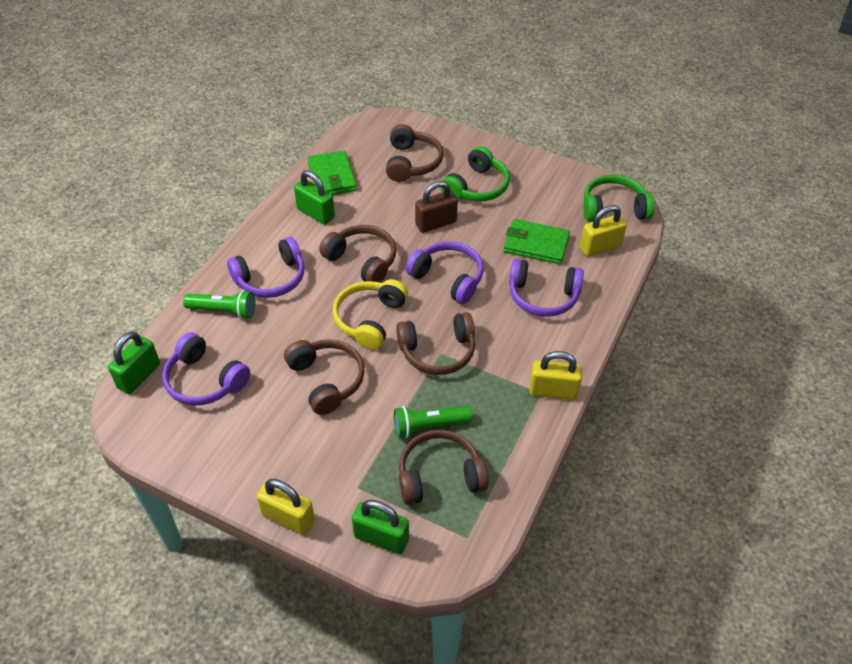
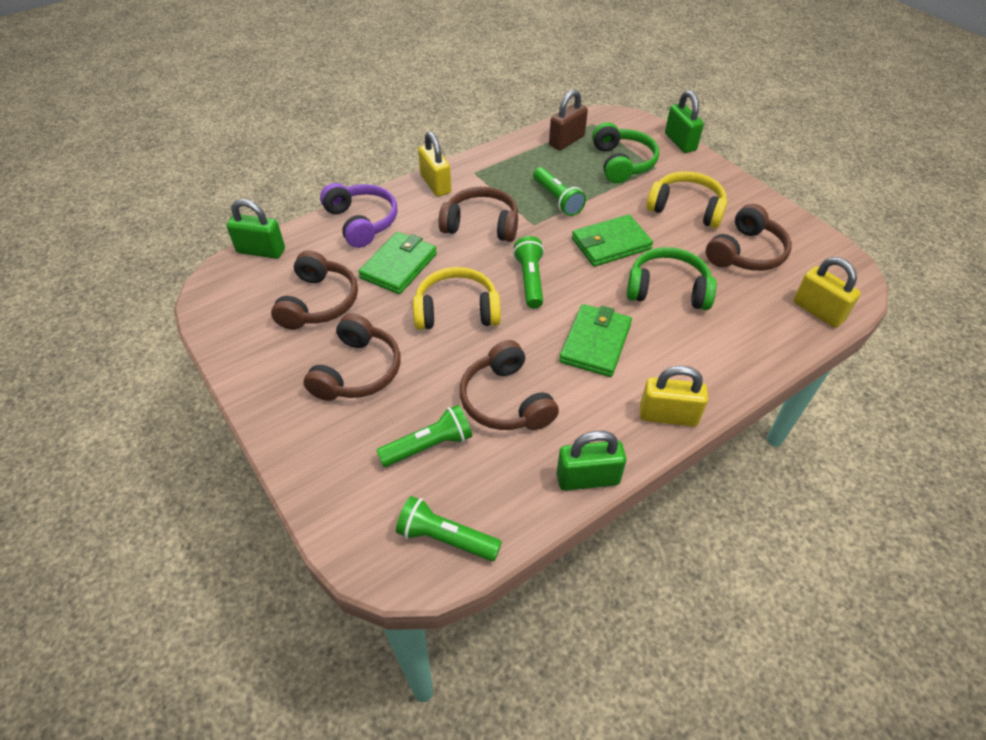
green flashlight: 2 -> 4
green wallet: 2 -> 3
purple headphones: 4 -> 1
yellow headphones: 1 -> 2

